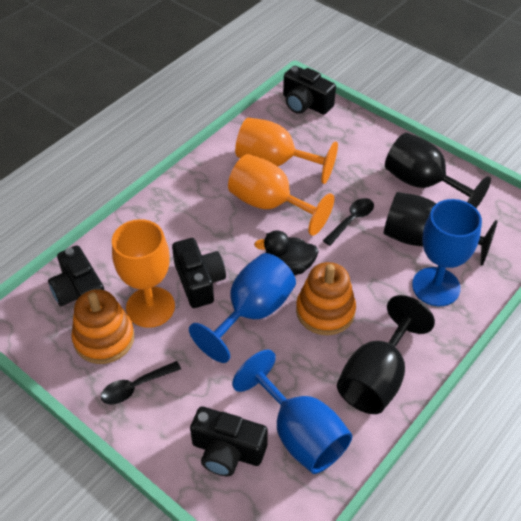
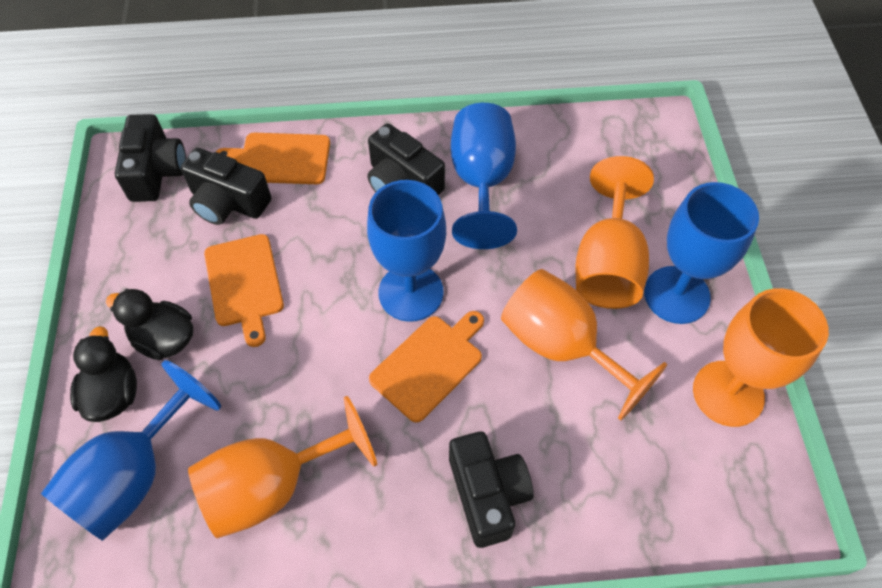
black duck: 1 -> 2
black goblet: 3 -> 0
black spoon: 2 -> 0
blue goblet: 3 -> 4
orange cutting board: 0 -> 3
orange goblet: 3 -> 4
orange stacking toy: 2 -> 0

